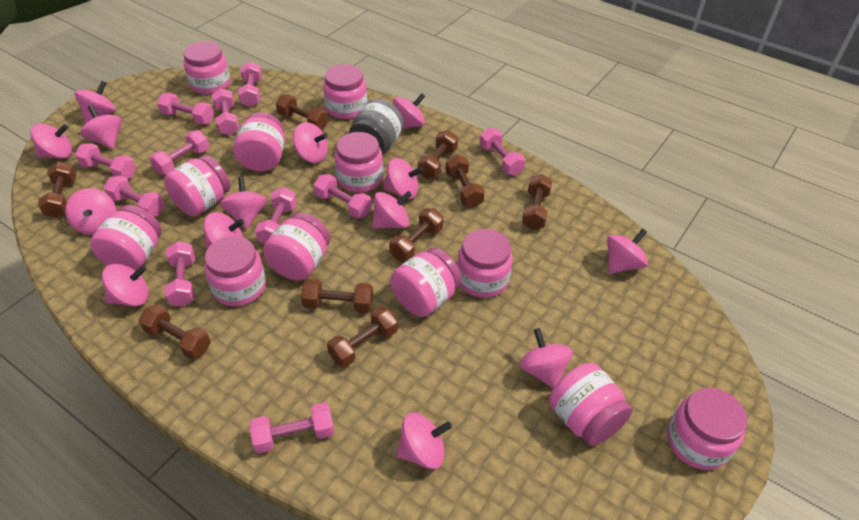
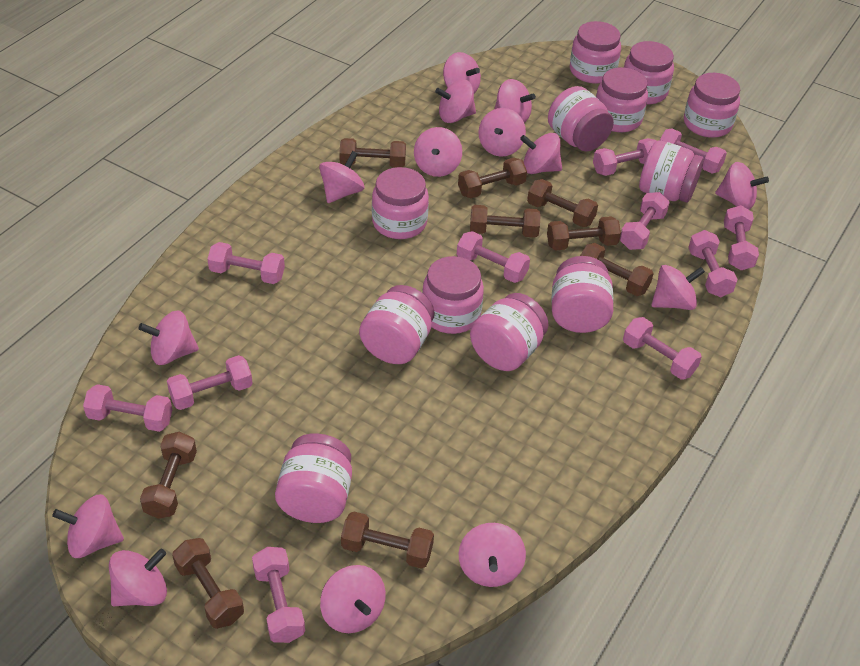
grey jar: 1 -> 0

